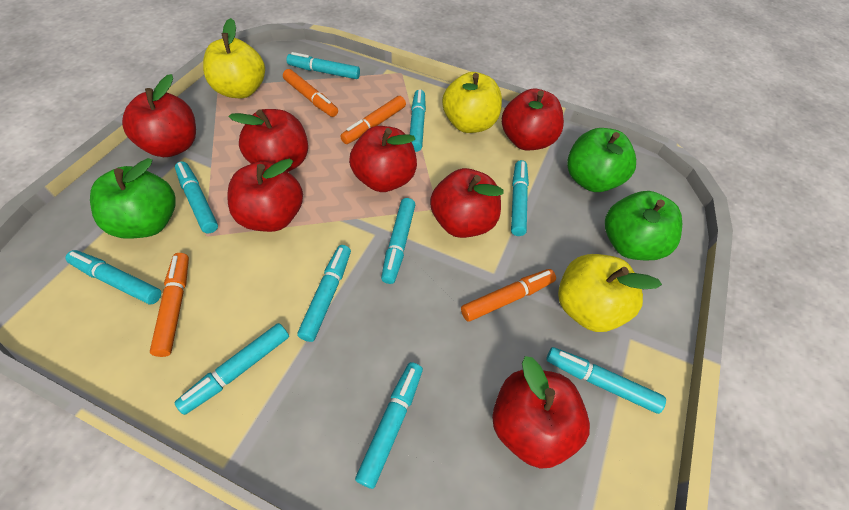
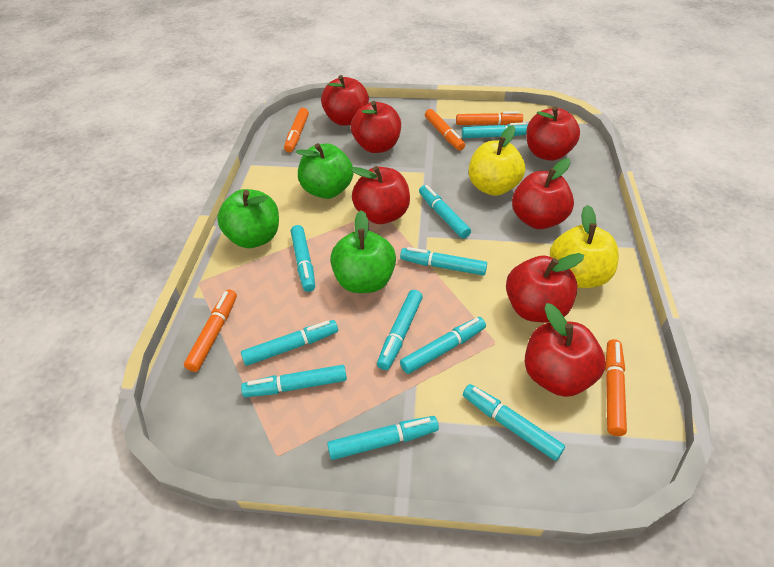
orange marker: 4 -> 5
yellow apple: 3 -> 2

